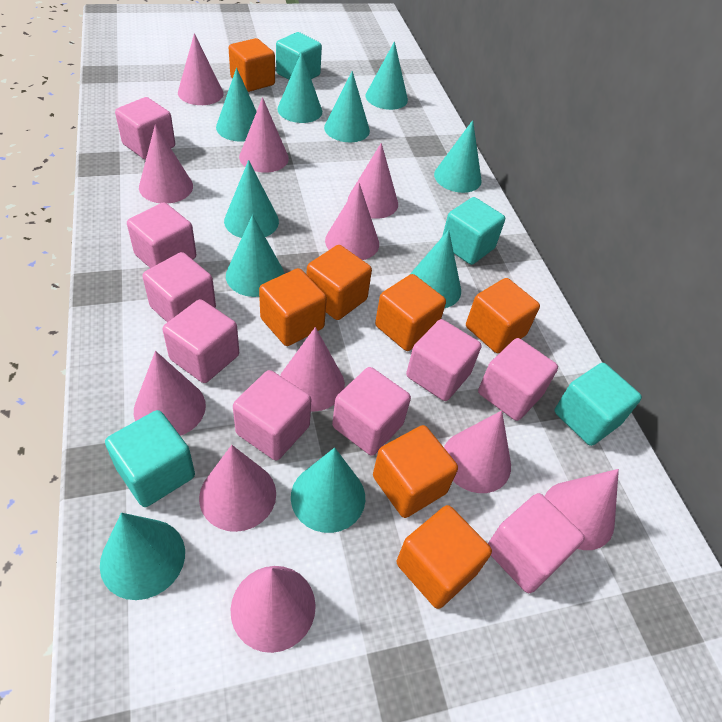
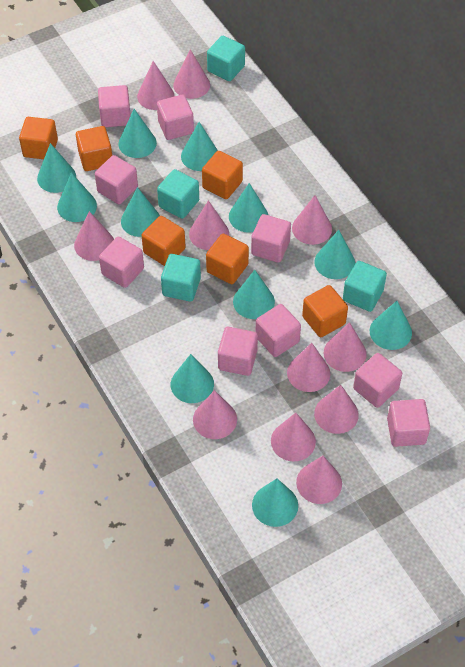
orange cube: 7 -> 6
turquoise cone: 10 -> 11

